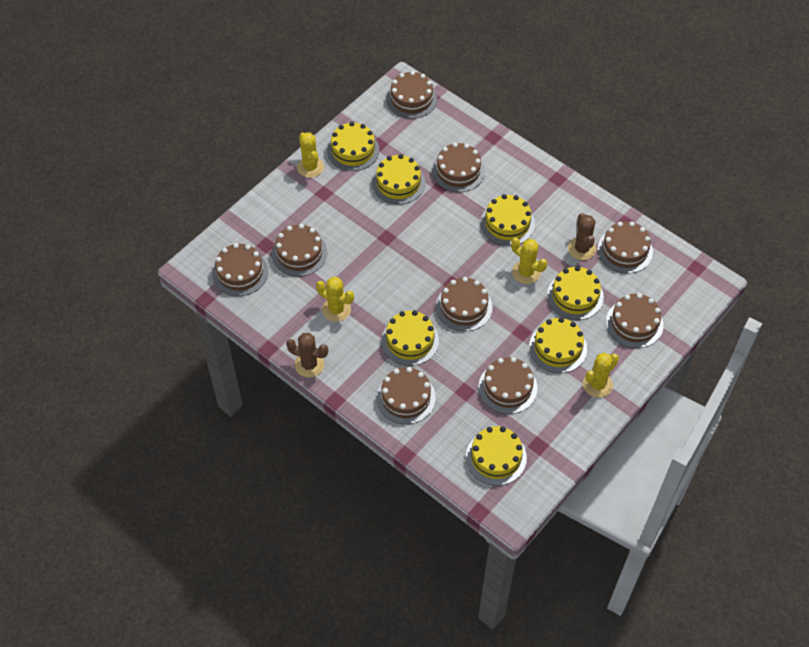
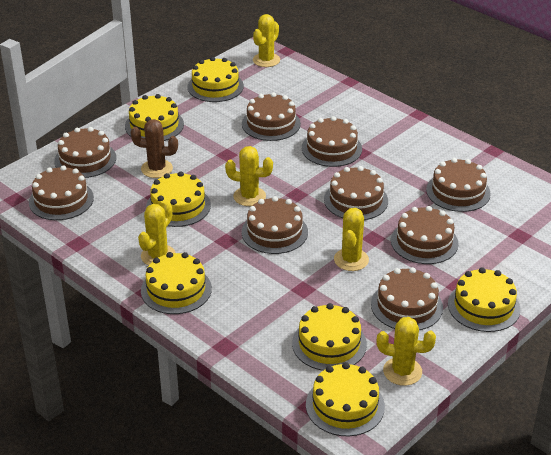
brown cactus: 2 -> 1
yellow cactus: 4 -> 5

